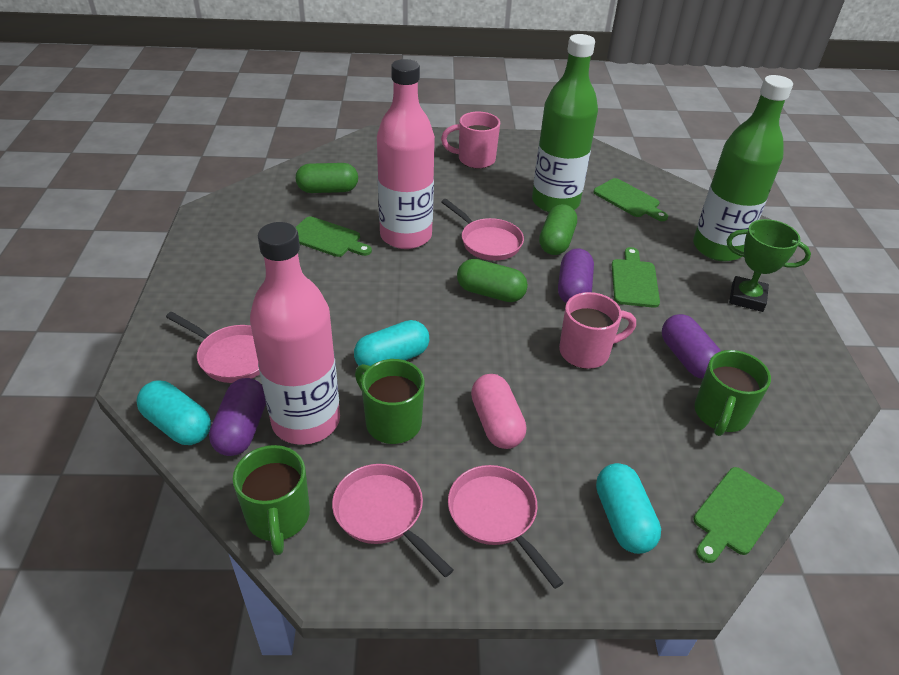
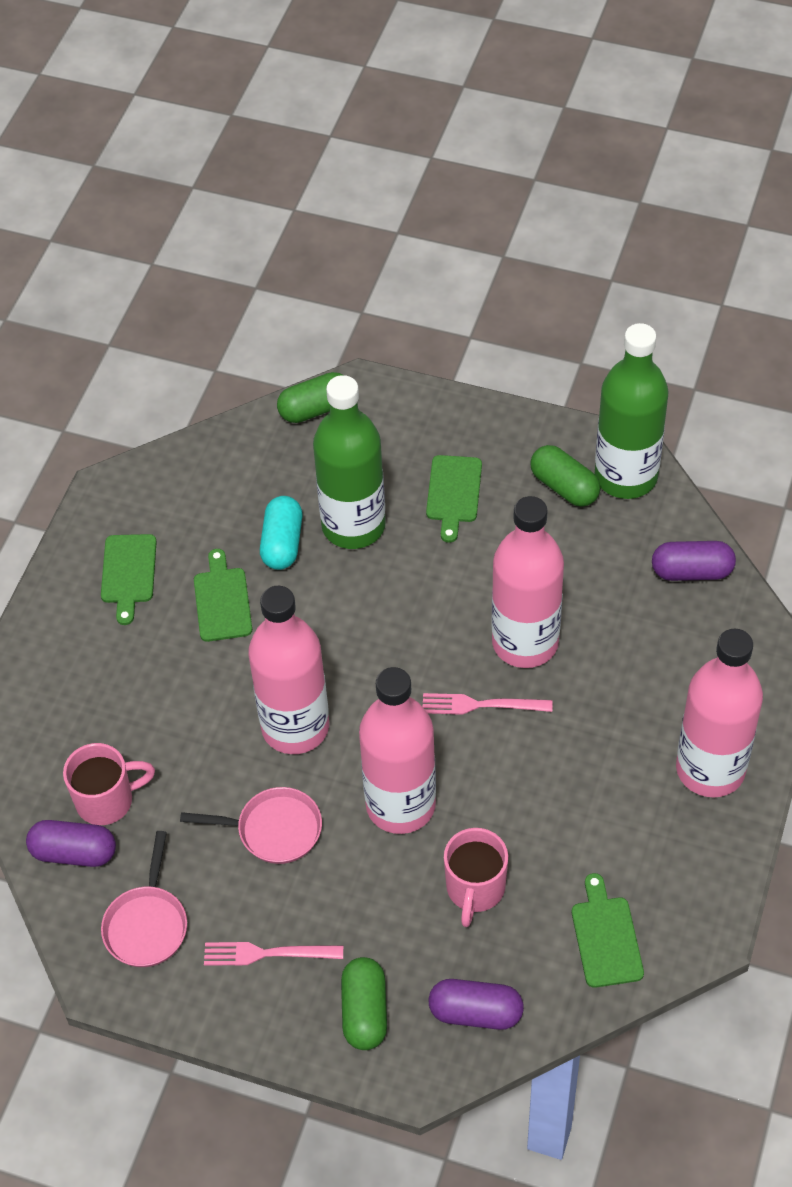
green mug: 3 -> 0
green trophy: 1 -> 0
pink bottle: 2 -> 4
pink capsule: 1 -> 0
pink fork: 0 -> 2
pink pan: 4 -> 2
turquoise capsule: 3 -> 1

